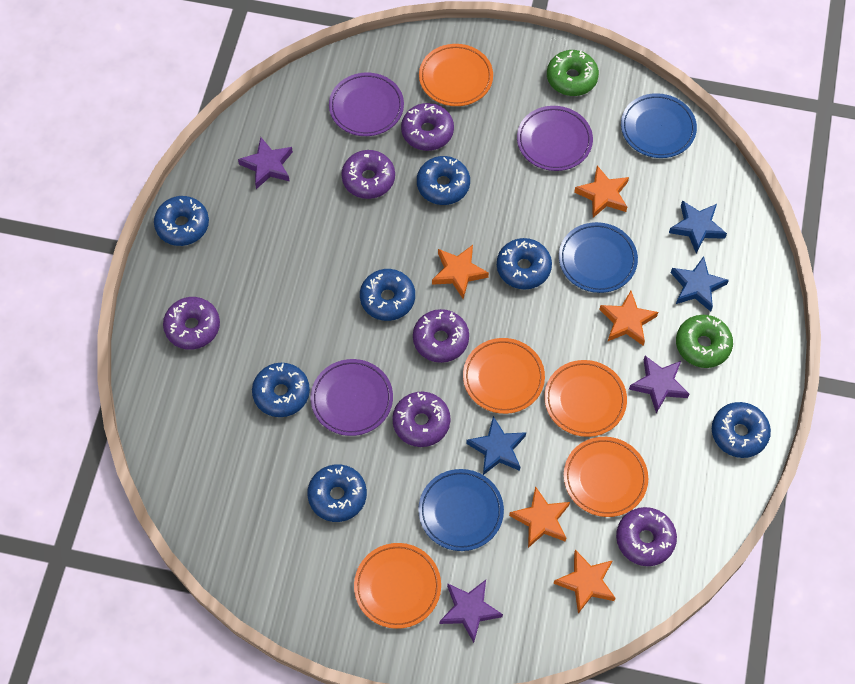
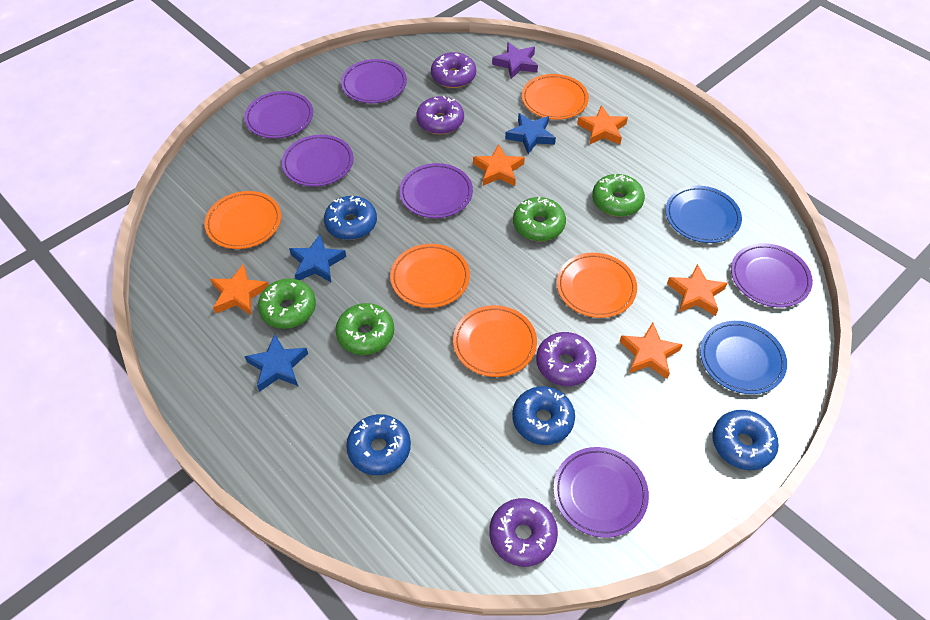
blue donut: 7 -> 4
blue plate: 3 -> 2
green donut: 2 -> 4
purple donut: 6 -> 4
purple plate: 3 -> 6
purple star: 3 -> 1

